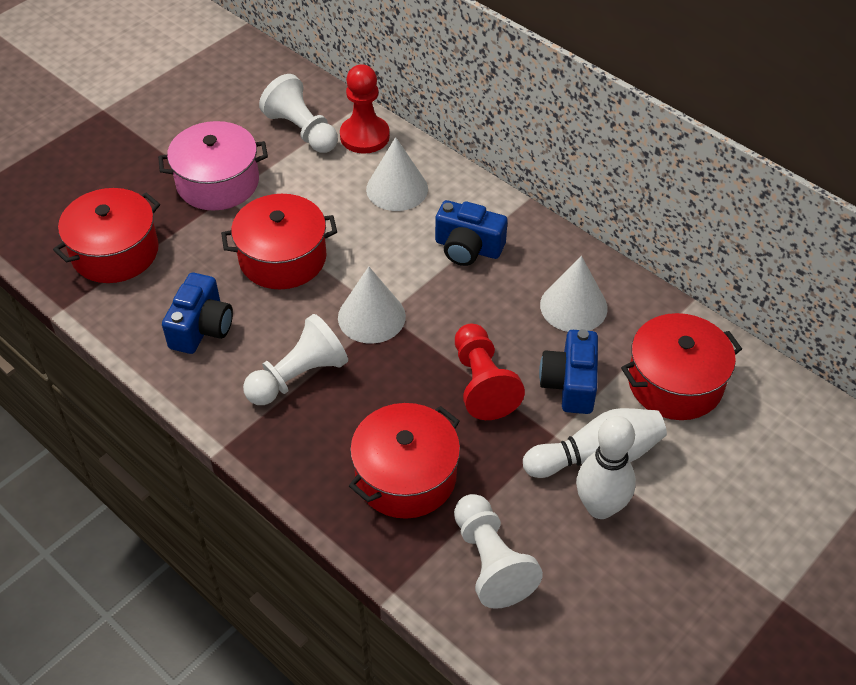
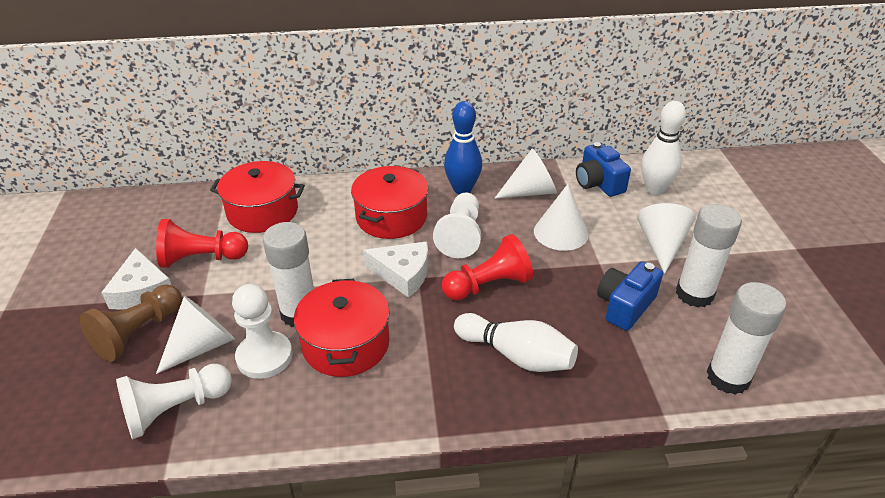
blue bowling pin: 0 -> 1
blue camera: 3 -> 2
brown pawn: 0 -> 1
pink pot: 1 -> 0
red pot: 4 -> 3
white cheese: 0 -> 2
white cone: 3 -> 4
white glue stick: 0 -> 3

